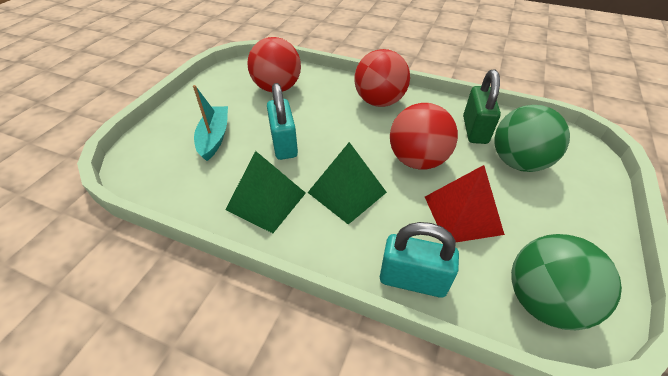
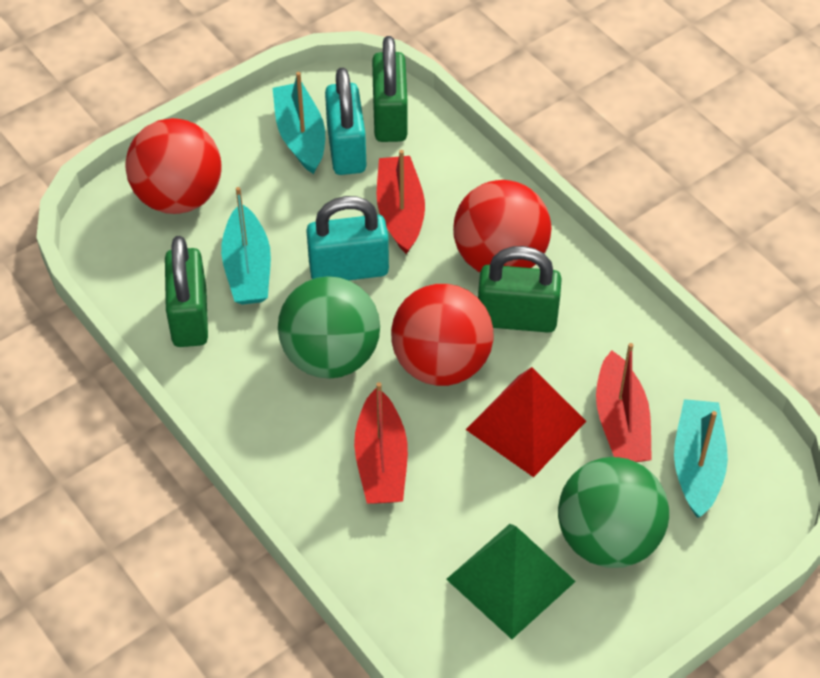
green padlock: 1 -> 3
green pyramid: 2 -> 1
red boat: 0 -> 3
turquoise boat: 1 -> 3

